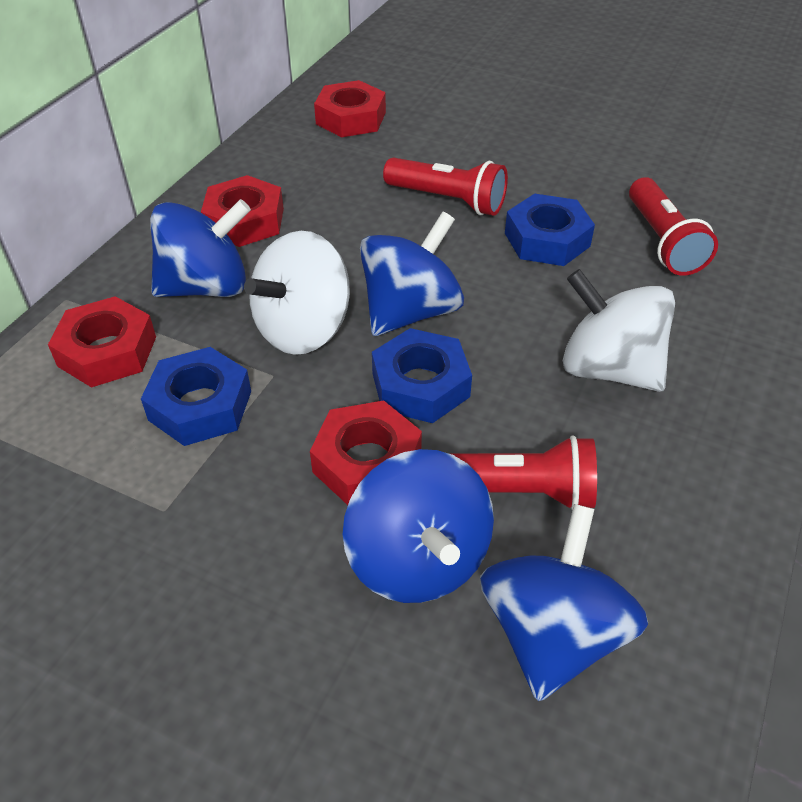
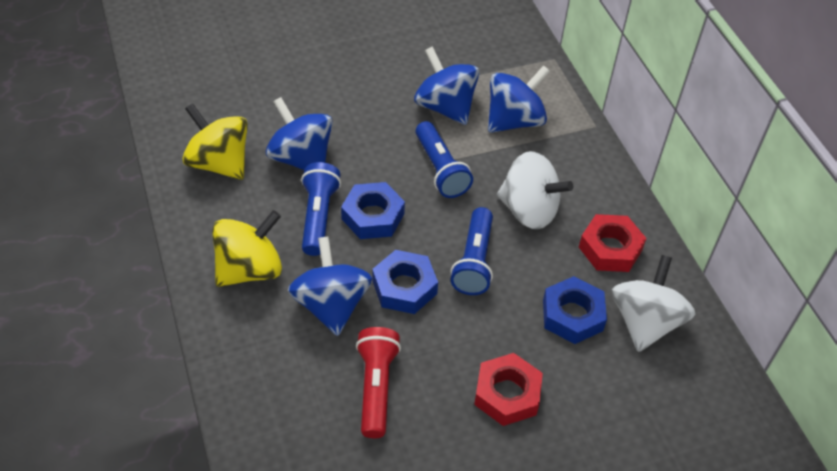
blue flashlight: 0 -> 3
red flashlight: 3 -> 1
red nut: 4 -> 2
yellow spinning top: 0 -> 2

